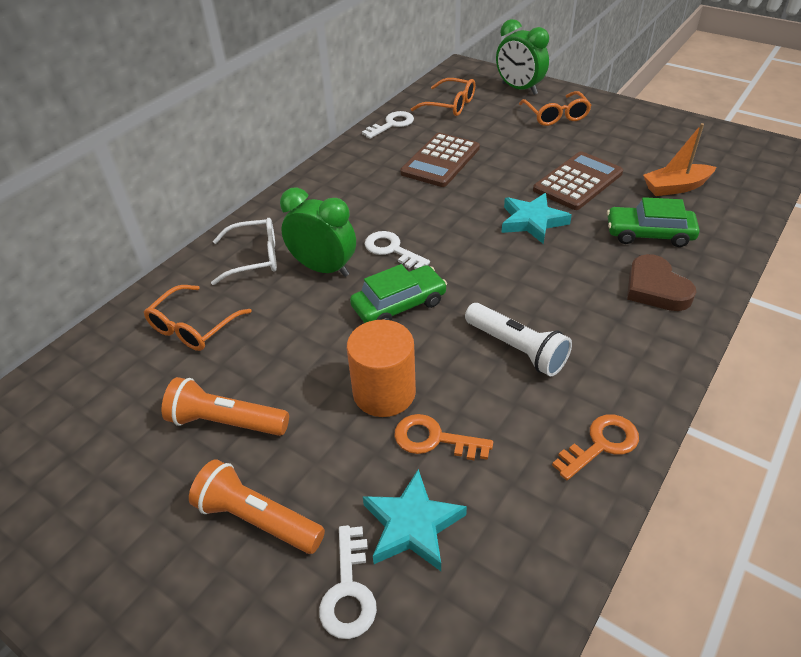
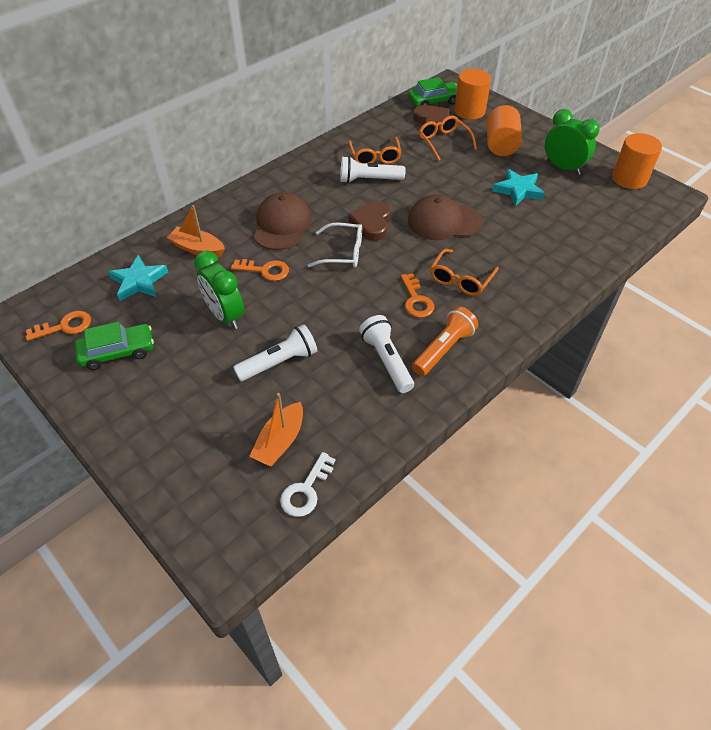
brown calculator: 2 -> 0
brown cap: 0 -> 2
brown heart: 1 -> 2
orange boat: 1 -> 2
orange cylinder: 1 -> 3
orange flashlight: 2 -> 1
orange key: 2 -> 3
white flashlight: 1 -> 3
white key: 3 -> 1

